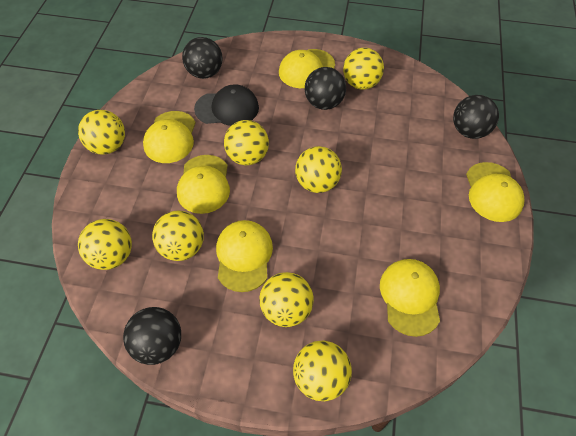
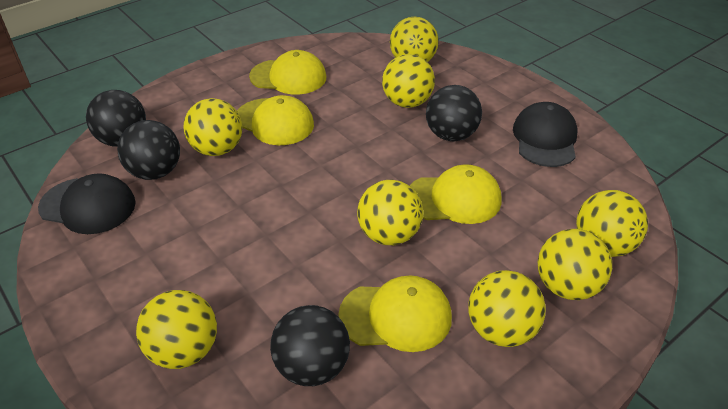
black cap: 1 -> 2
yellow cap: 6 -> 4

